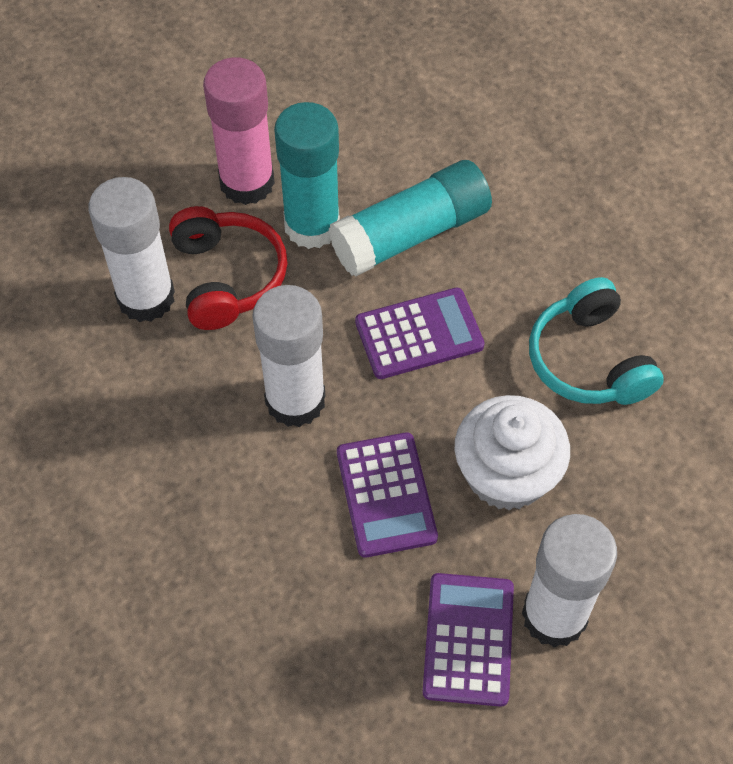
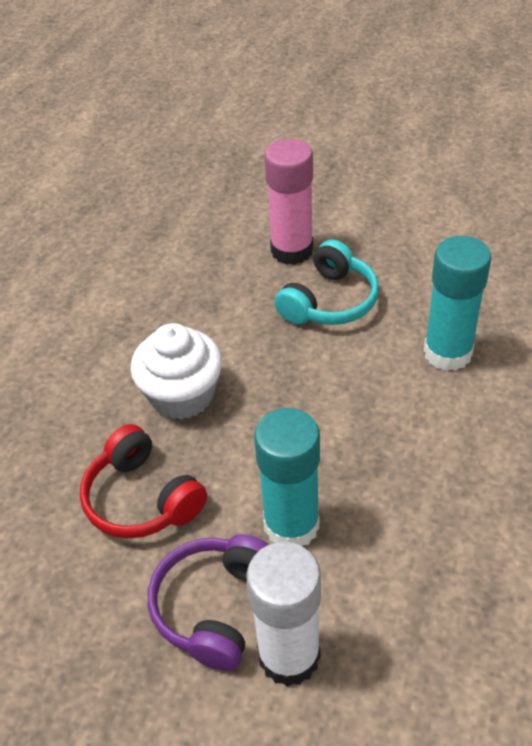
purple calculator: 3 -> 0
purple headphones: 0 -> 1
white glue stick: 3 -> 1

